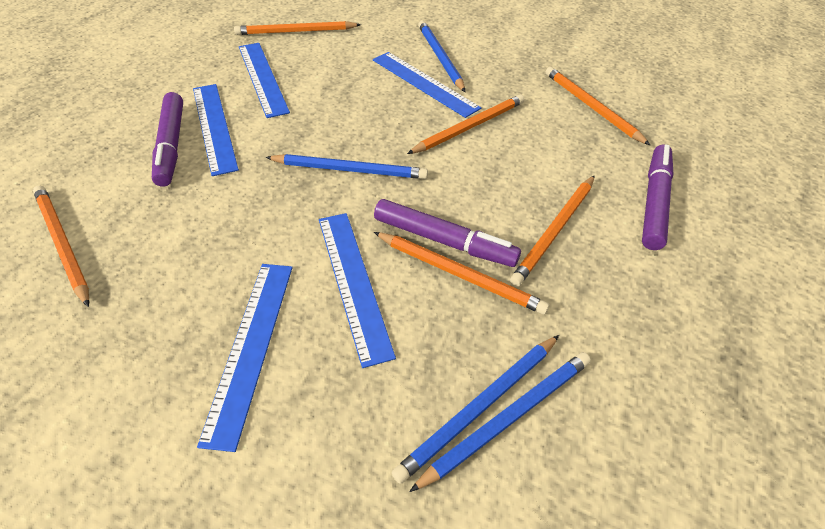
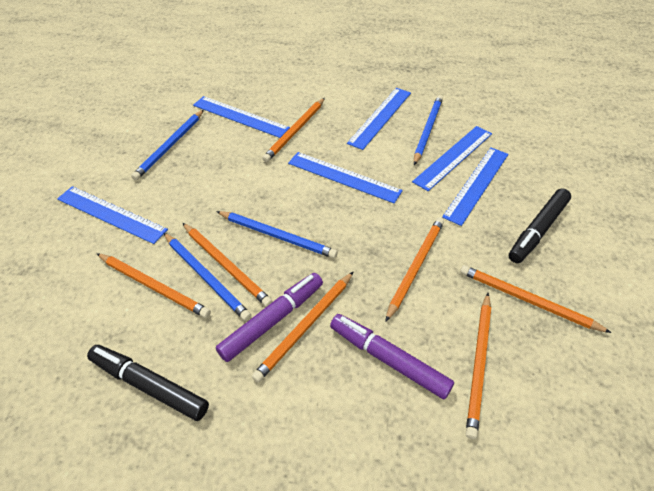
black marker: 0 -> 2
blue ruler: 5 -> 6
orange pencil: 6 -> 7
purple marker: 3 -> 2

